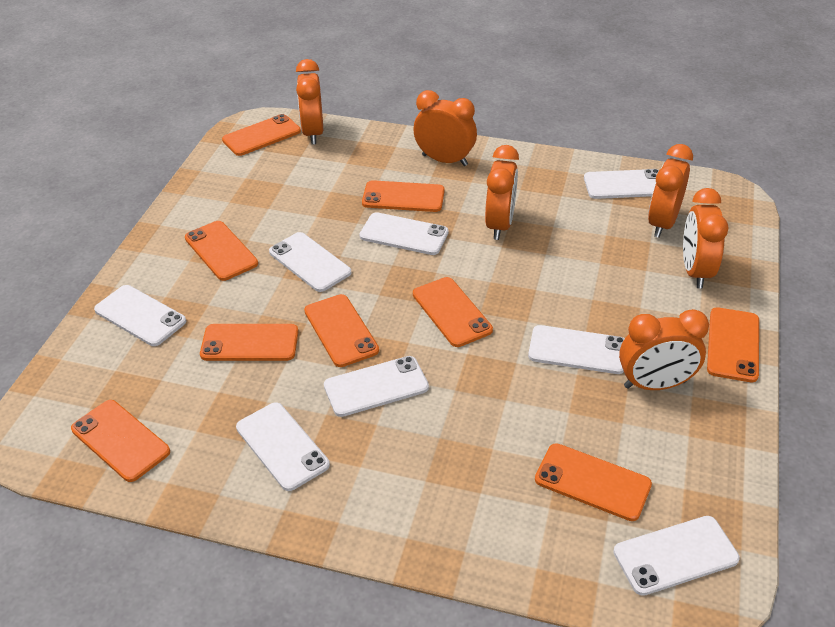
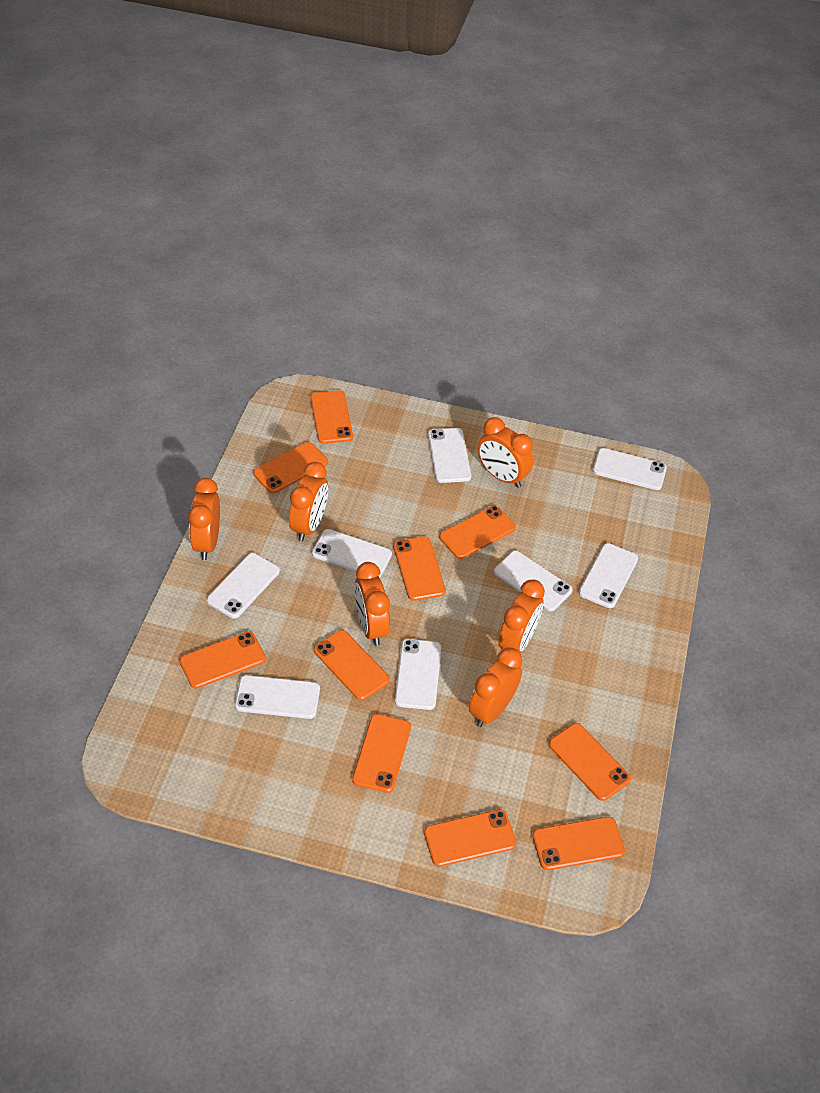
orange phone: 9 -> 10

